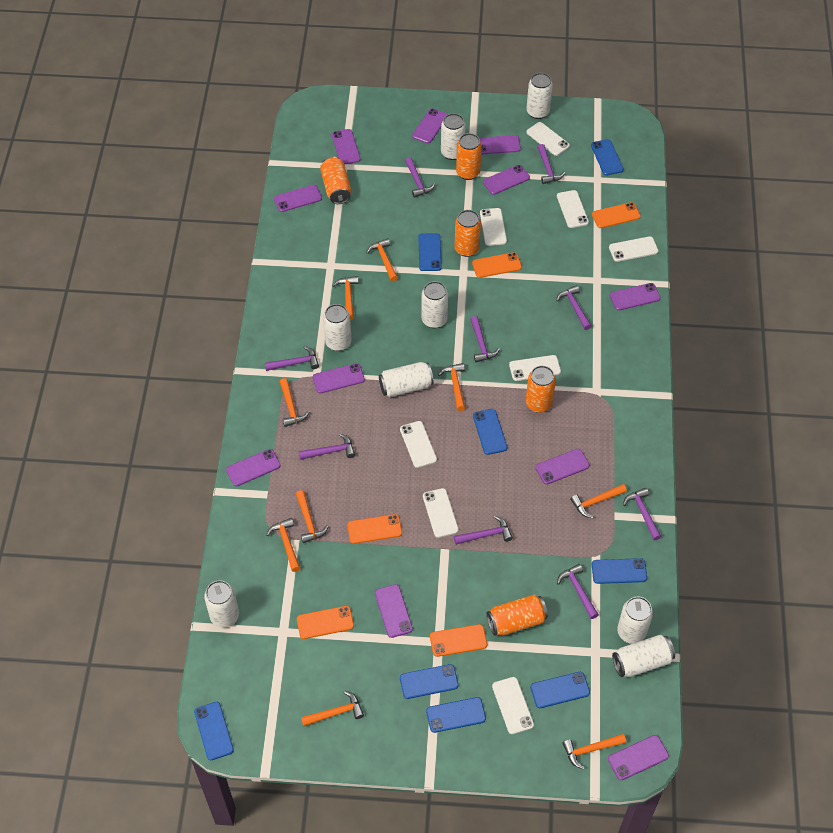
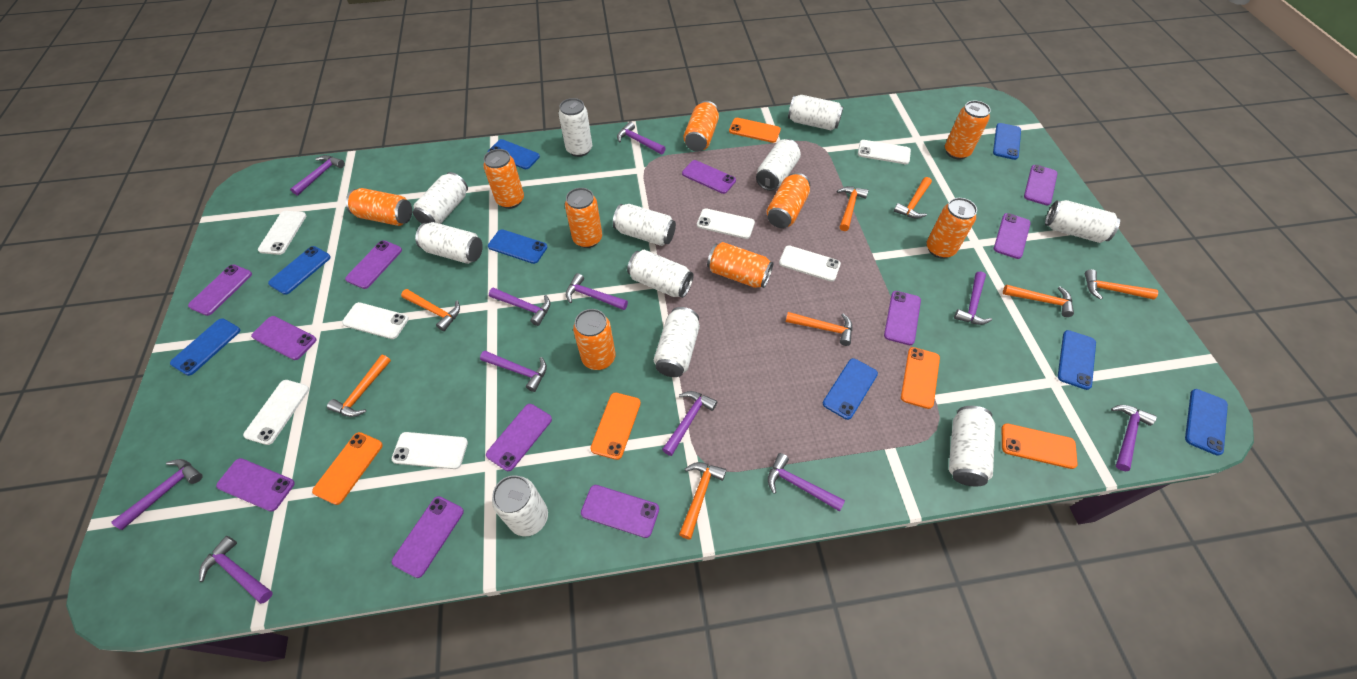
orange can: 5 -> 9
orange hammer: 9 -> 8
purple hammer: 9 -> 11
white can: 8 -> 11
white phone: 8 -> 7

